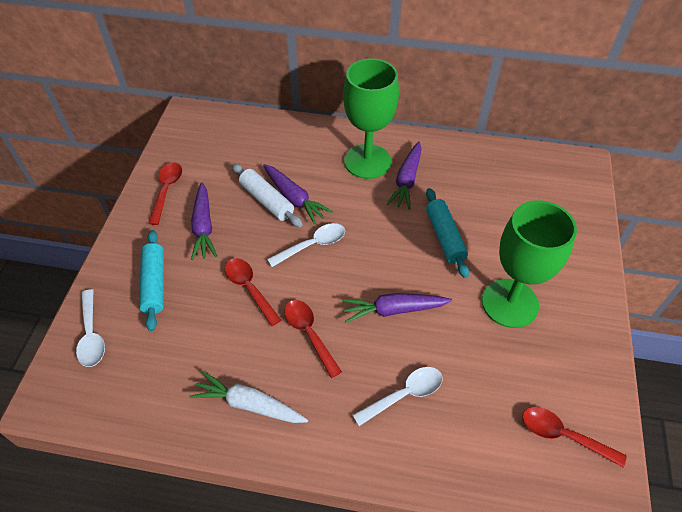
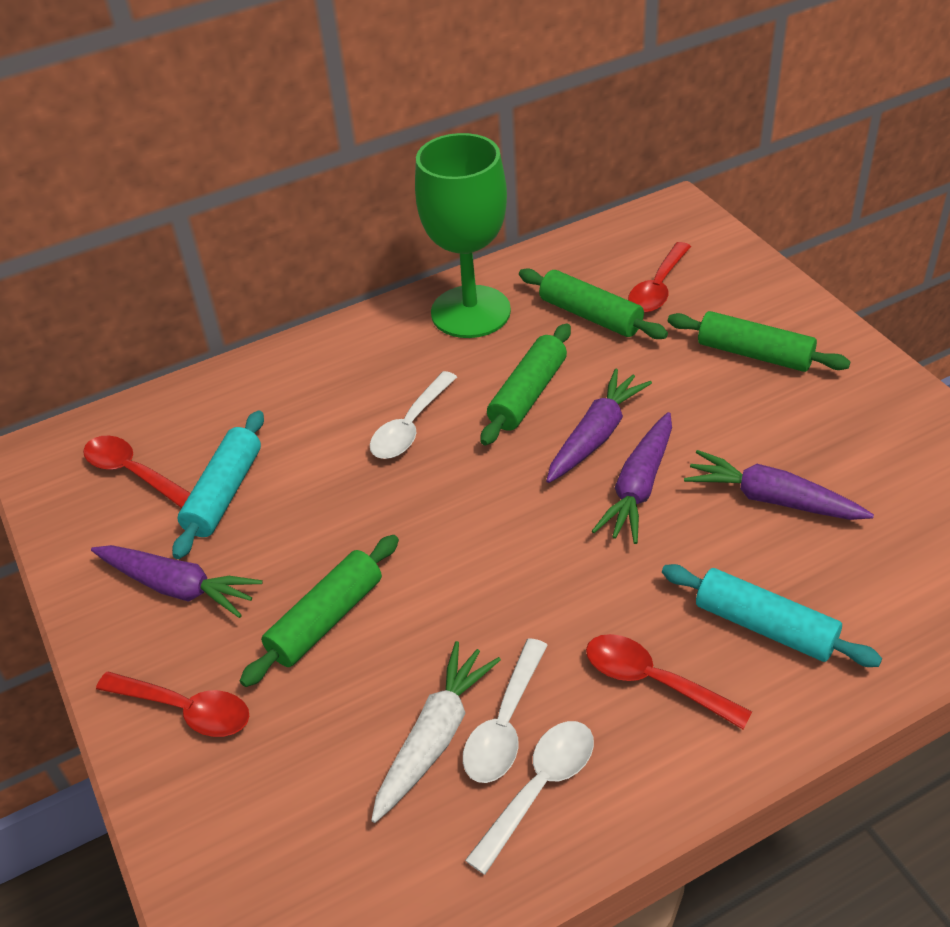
green goblet: 2 -> 1
green rolling pin: 0 -> 4
white rolling pin: 1 -> 0

